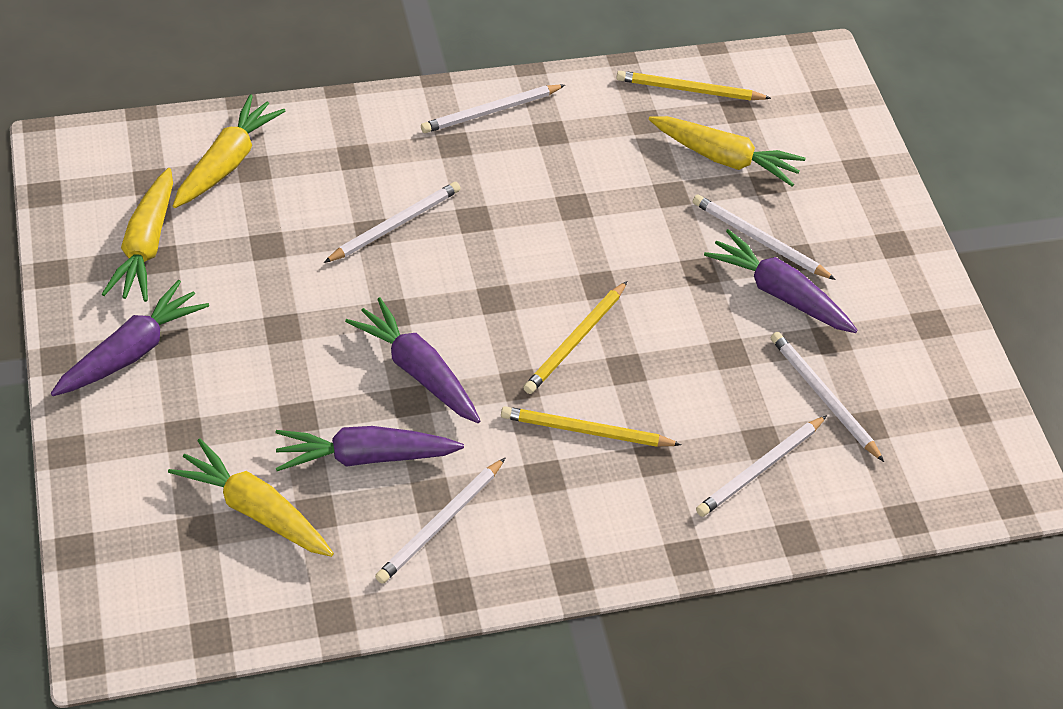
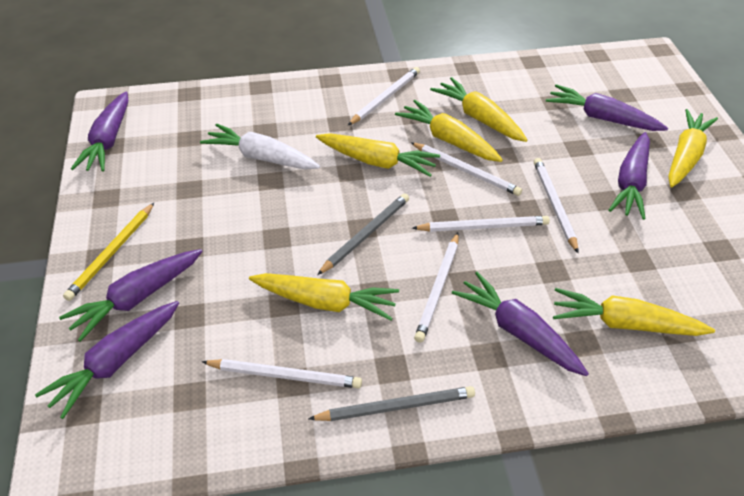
grey pencil: 0 -> 2
purple carrot: 4 -> 6
white carrot: 0 -> 1
yellow carrot: 4 -> 6
yellow pencil: 3 -> 1

